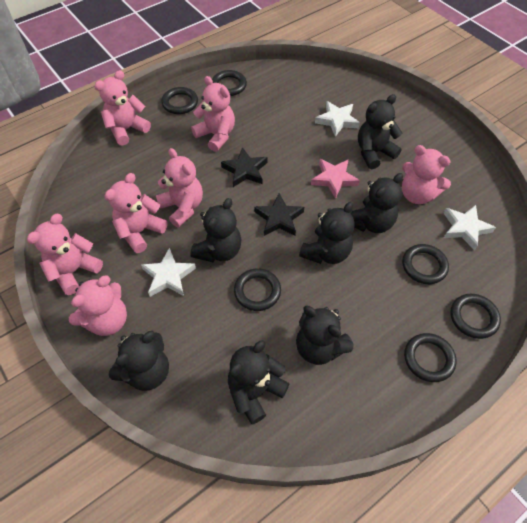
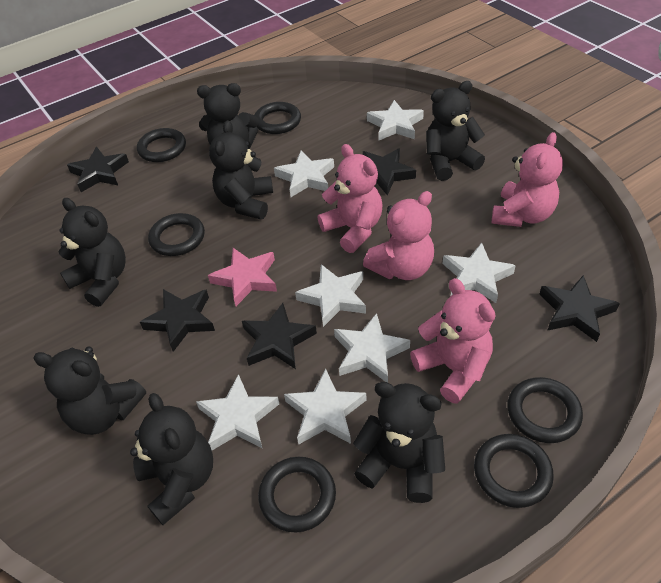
black star: 2 -> 5
pink teddy bear: 7 -> 4
white star: 3 -> 7

